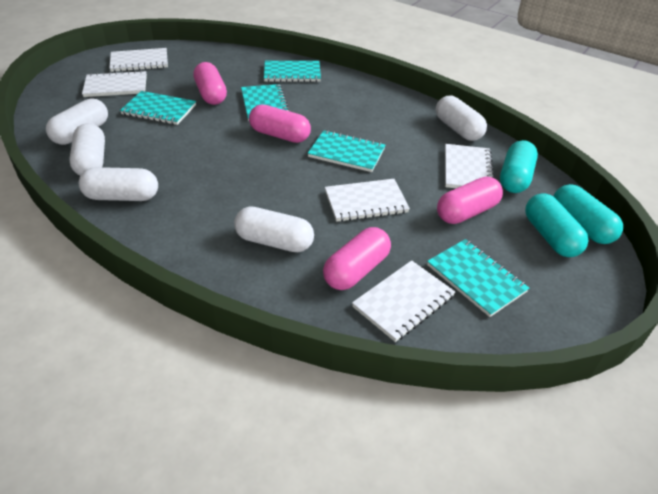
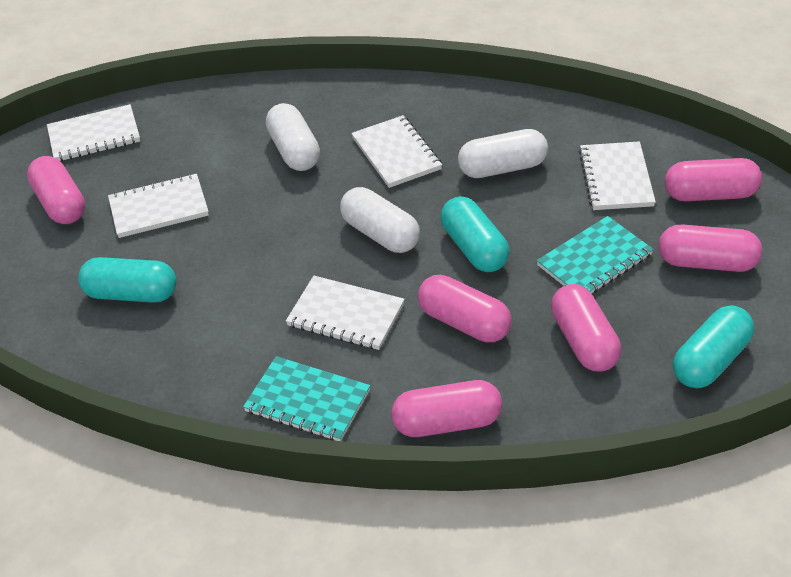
pink capsule: 4 -> 6
turquoise notebook: 5 -> 2
white capsule: 5 -> 3

